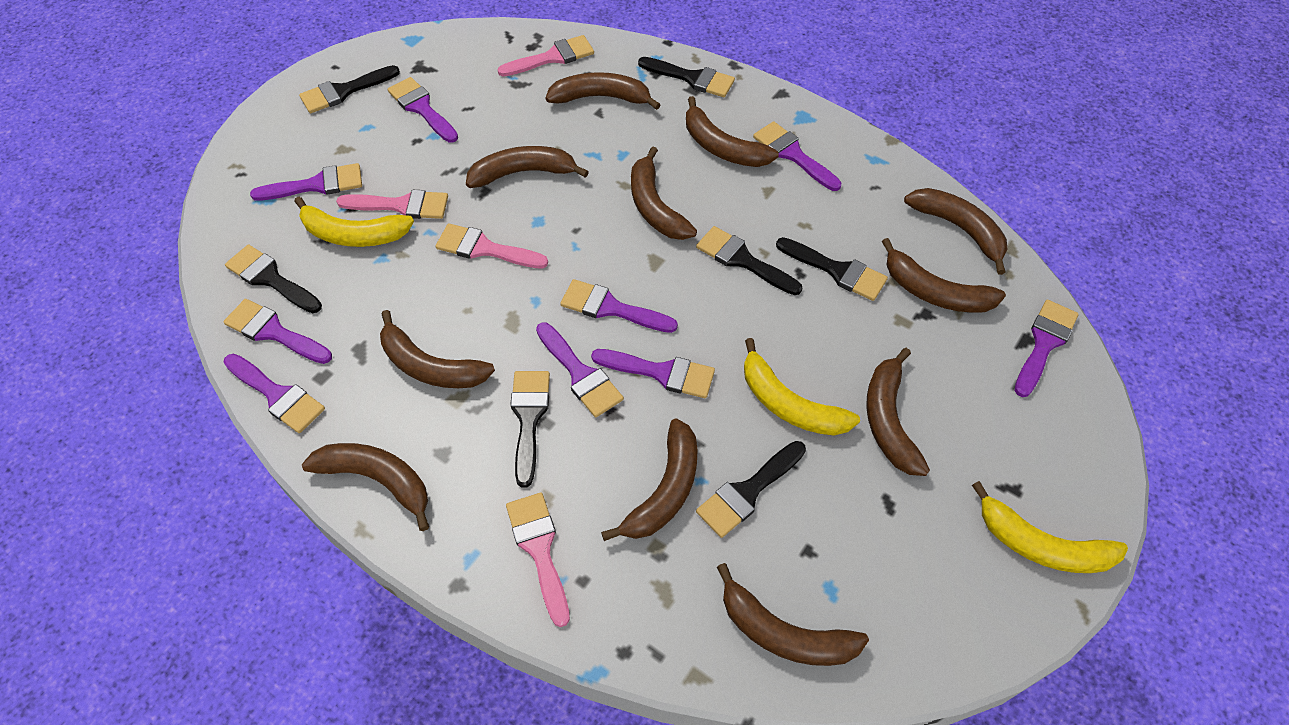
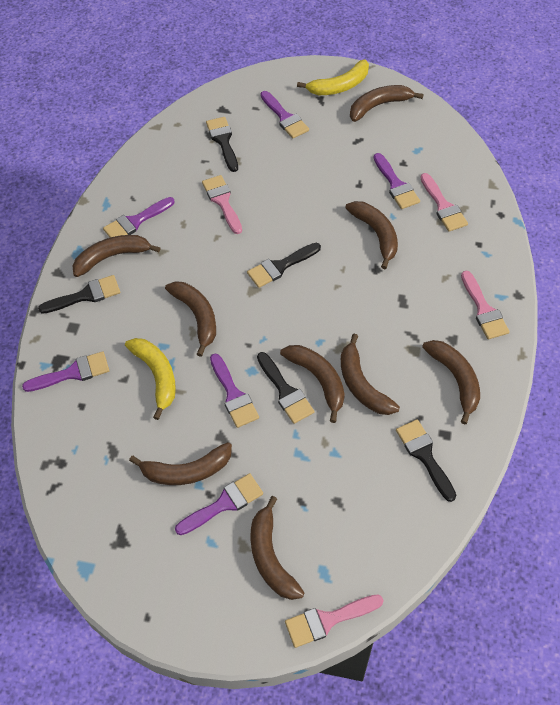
black brush: 7 -> 5
brown banana: 11 -> 9
purple brush: 9 -> 6
yellow banana: 3 -> 2

